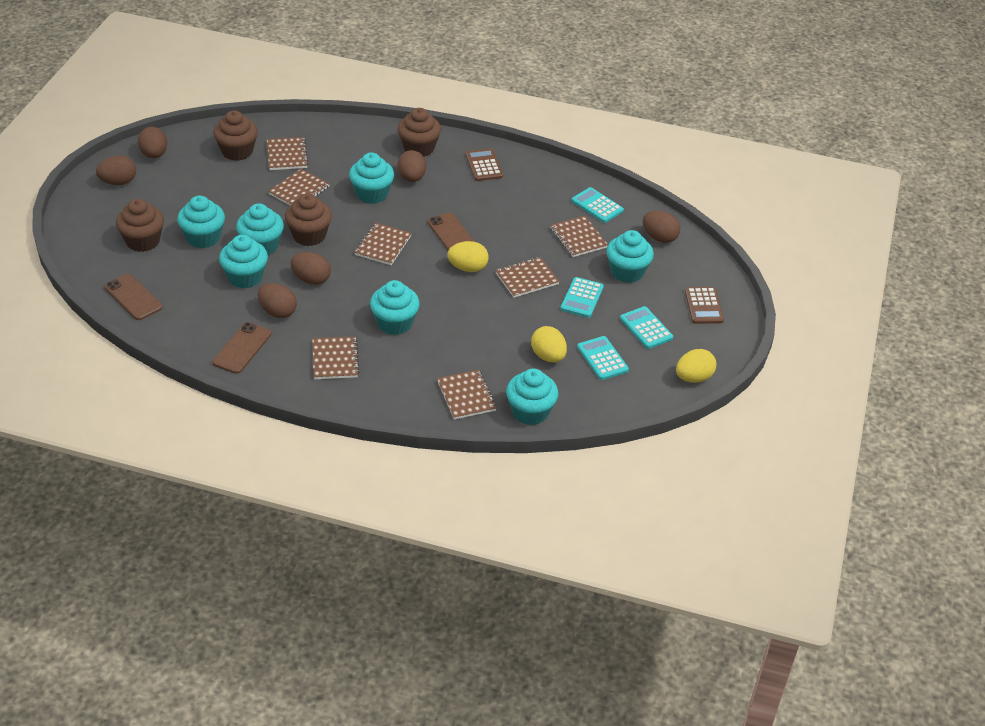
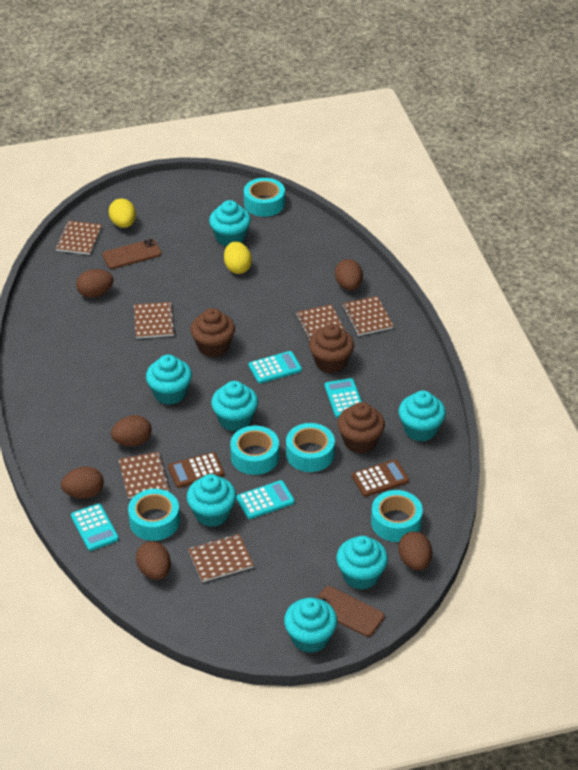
brown cupcake: 4 -> 3
brown notebook: 7 -> 6
brown phone: 3 -> 2
turquoise tape: 0 -> 5
yellow egg: 3 -> 2

